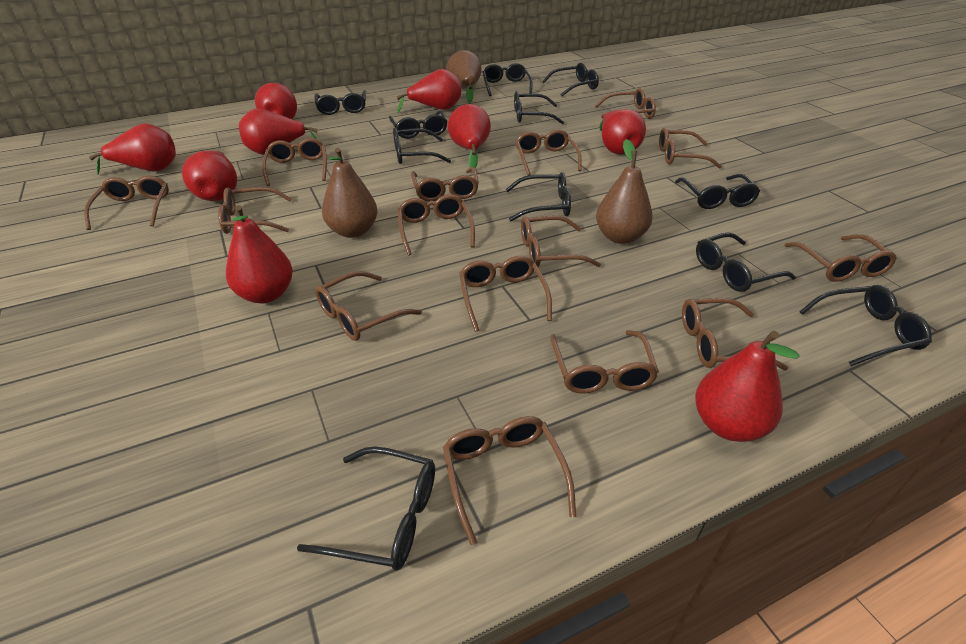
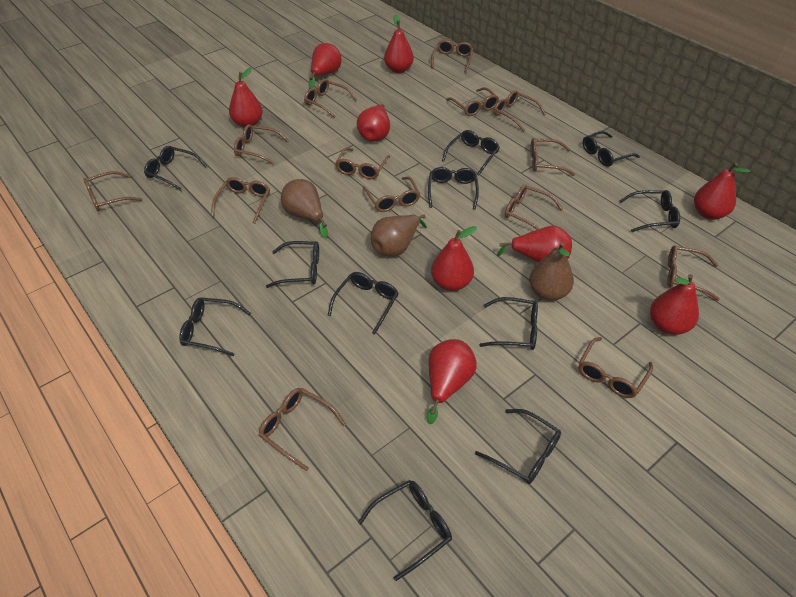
brown glasses: 15 -> 14

